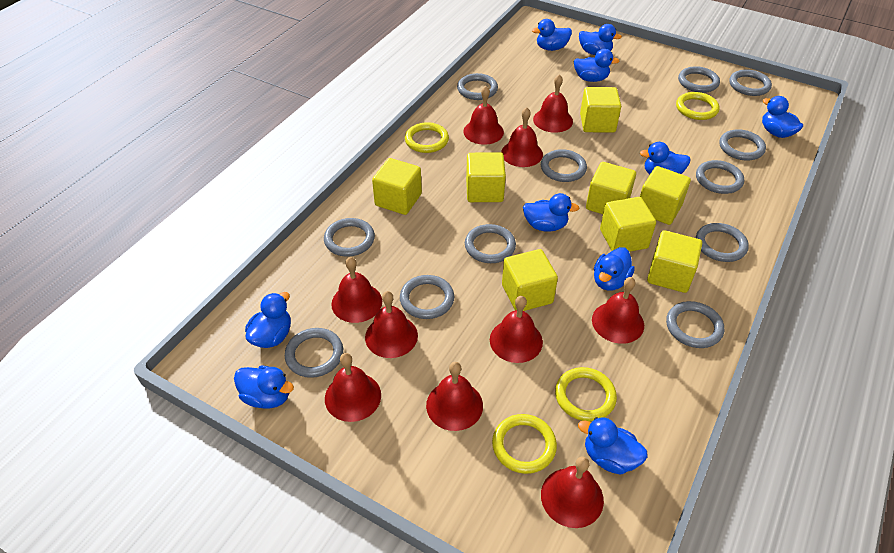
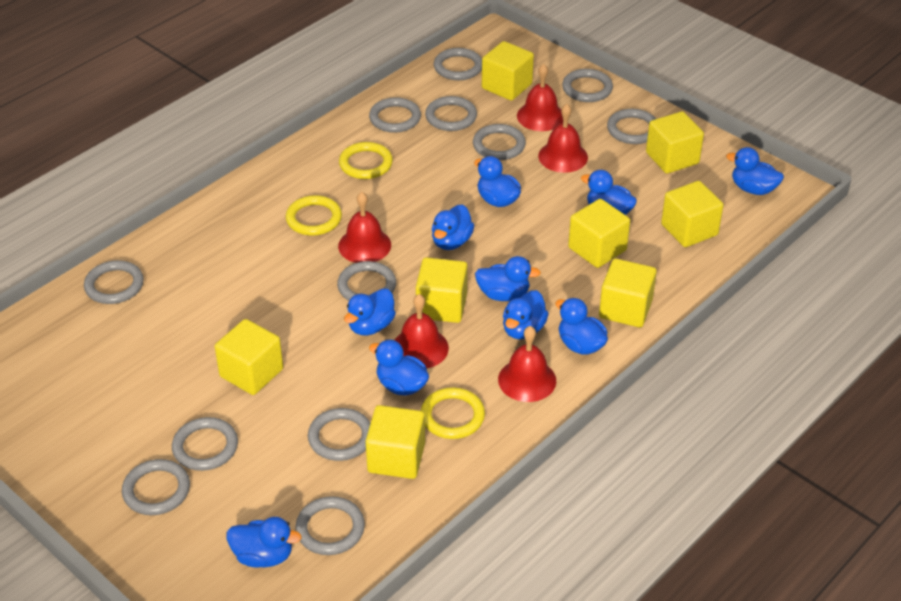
red bell: 10 -> 5
yellow ring: 4 -> 3

